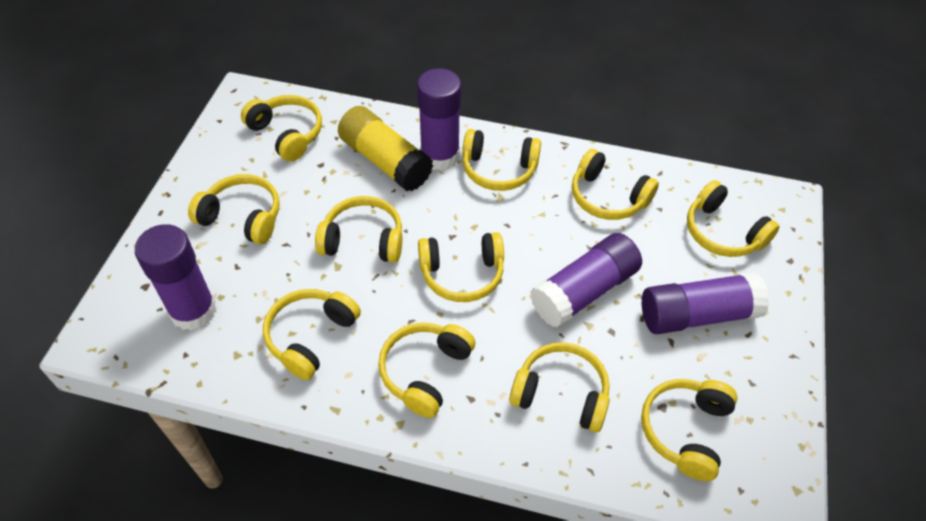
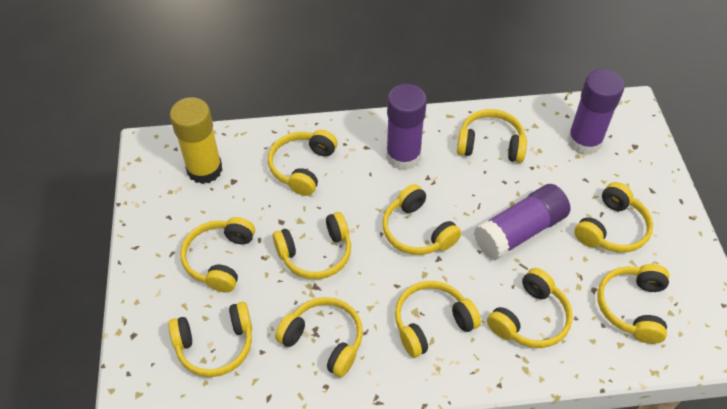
purple glue stick: 4 -> 3

